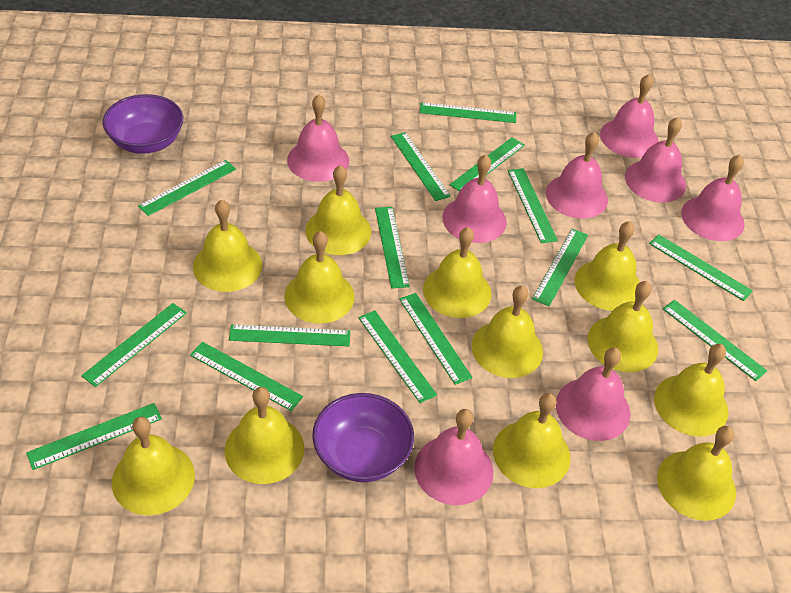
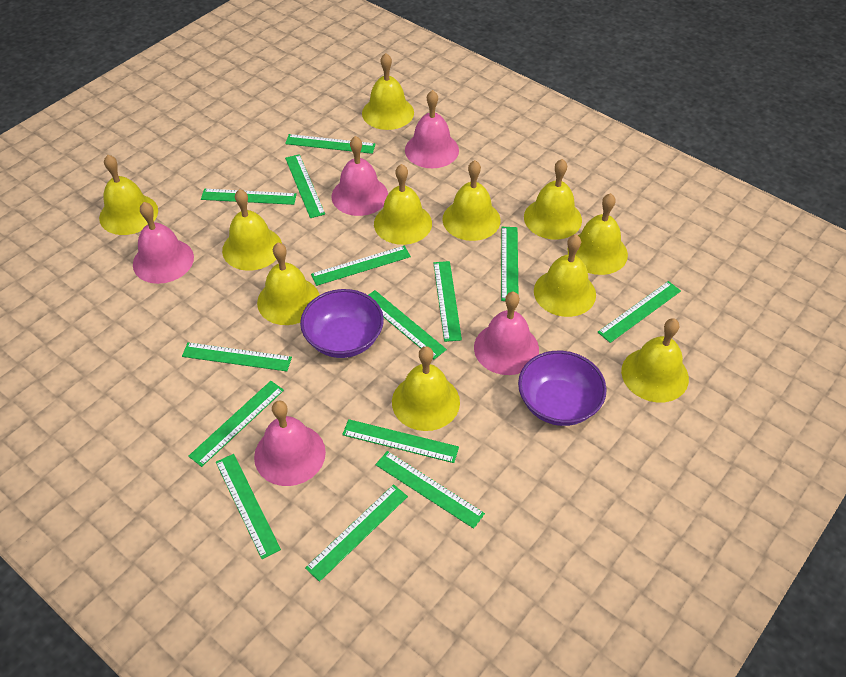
green ruler: 15 -> 14
pink bell: 8 -> 5
yellow bell: 12 -> 11

